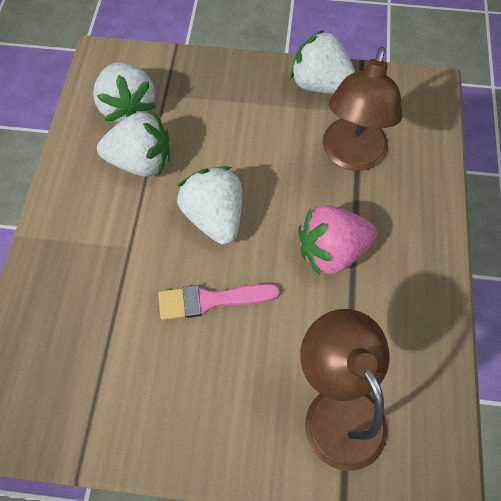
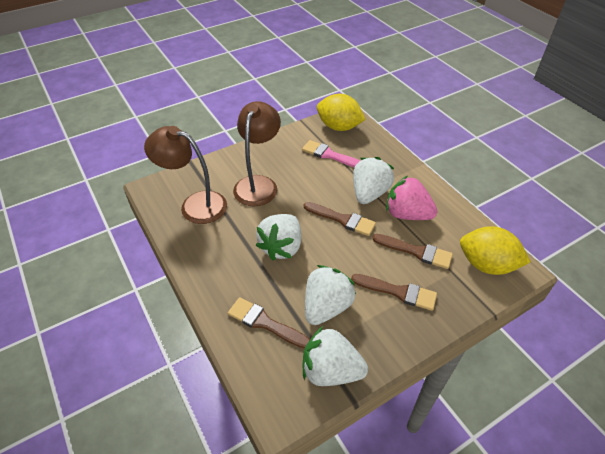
brown brush: 0 -> 4
yellow lemon: 0 -> 2

